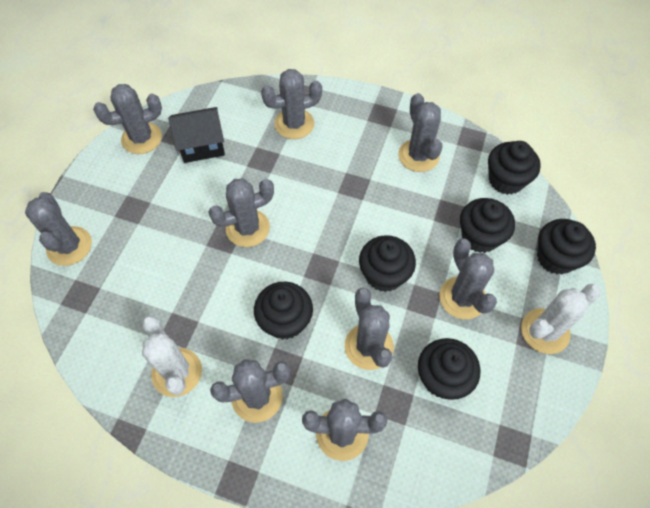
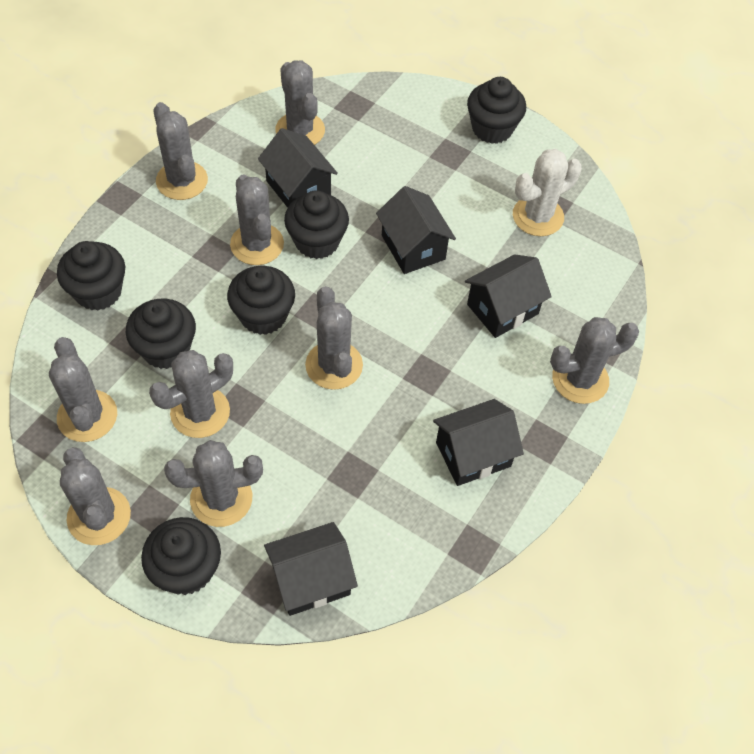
black house: 1 -> 5
white cactus: 2 -> 1

